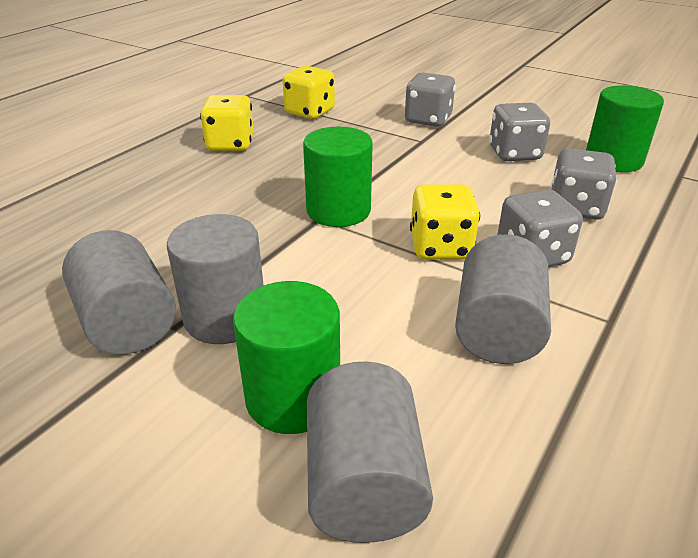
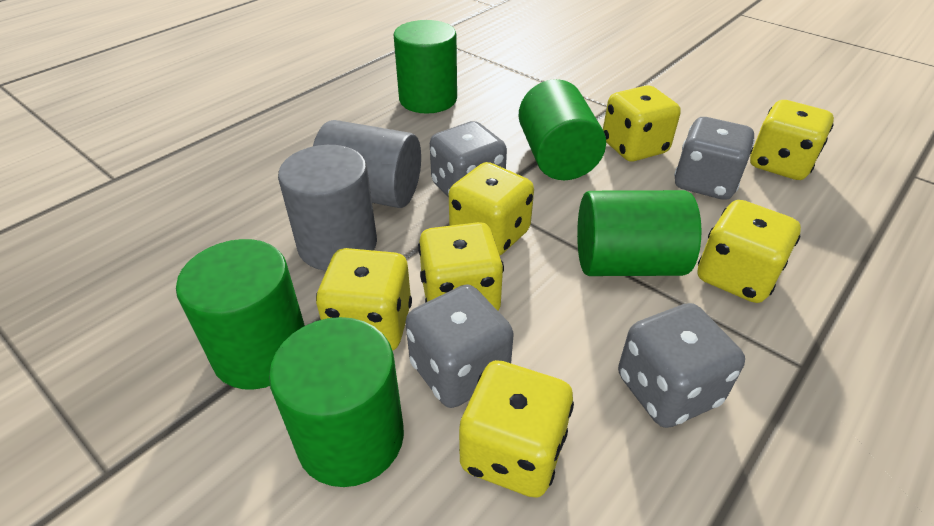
green cylinder: 3 -> 5
grey cylinder: 4 -> 2
yellow dice: 3 -> 7

